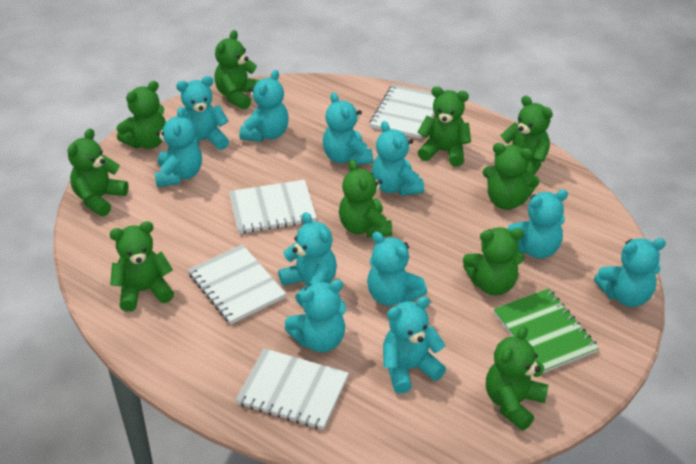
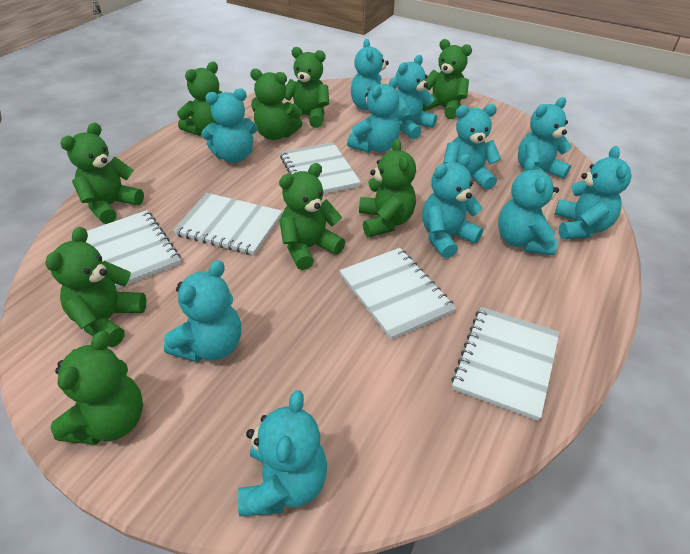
green notebook: 1 -> 0
green teddy bear: 10 -> 9
white notebook: 4 -> 5

